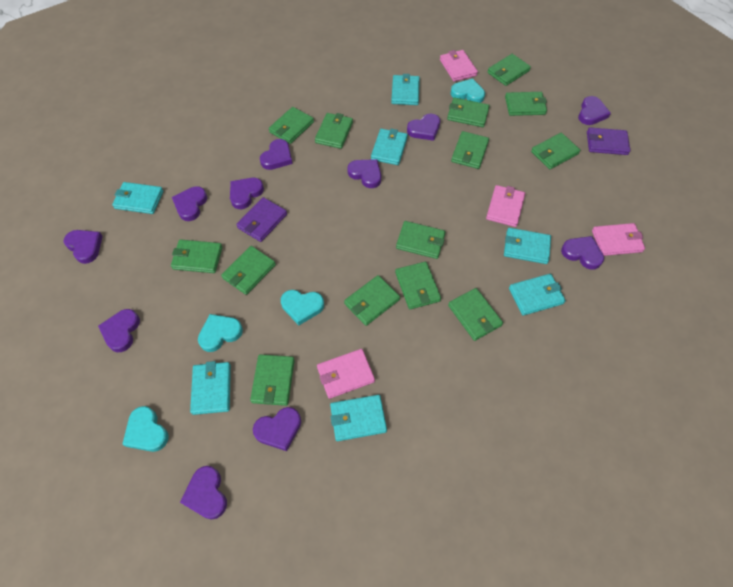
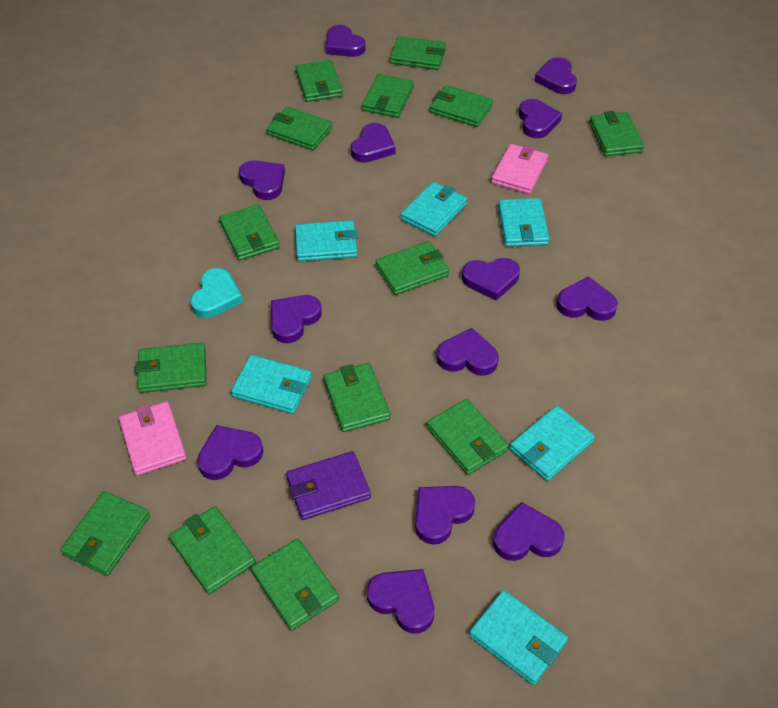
pink wallet: 4 -> 2
purple heart: 11 -> 13
purple wallet: 2 -> 1
turquoise heart: 4 -> 1
turquoise wallet: 7 -> 6

